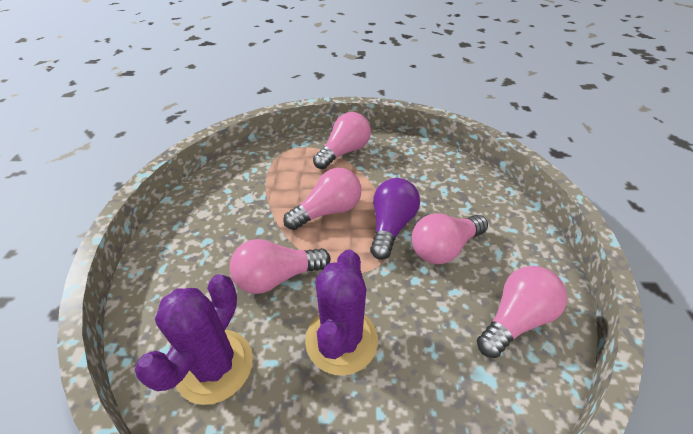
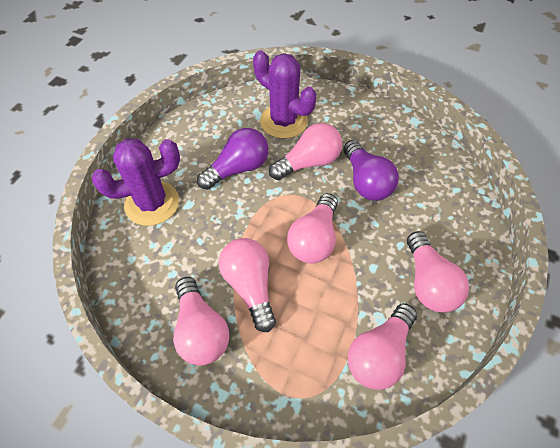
pink light bulb: 5 -> 6
purple light bulb: 1 -> 2

